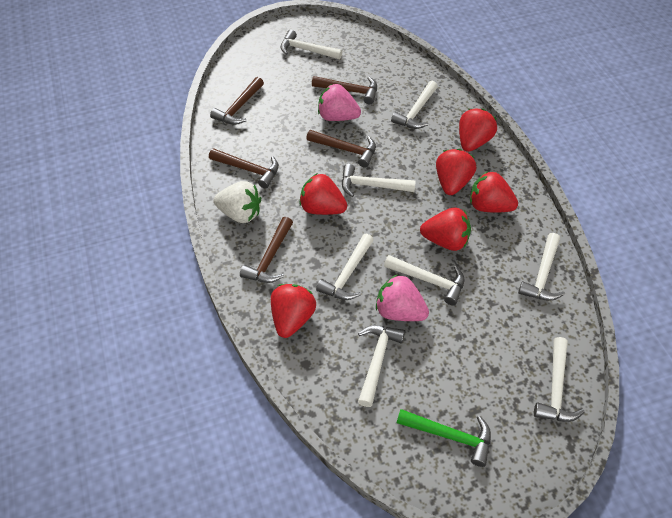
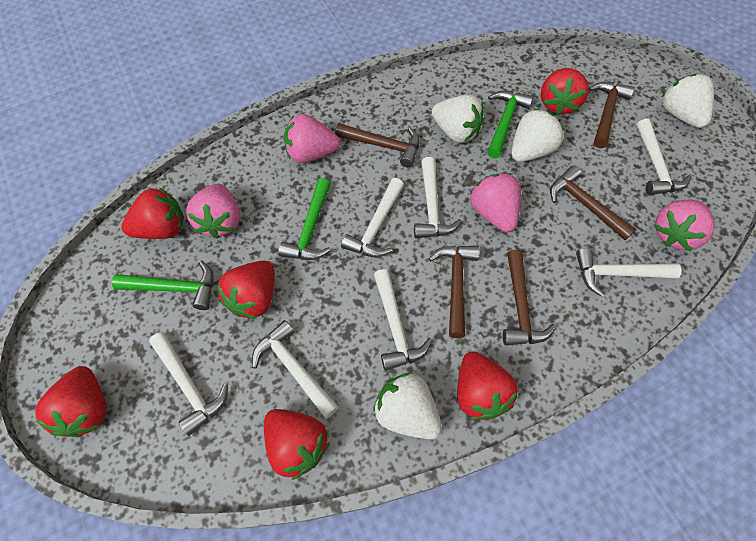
green hammer: 1 -> 3
pink strawberry: 2 -> 4
white hammer: 8 -> 7
white strawberry: 1 -> 4

